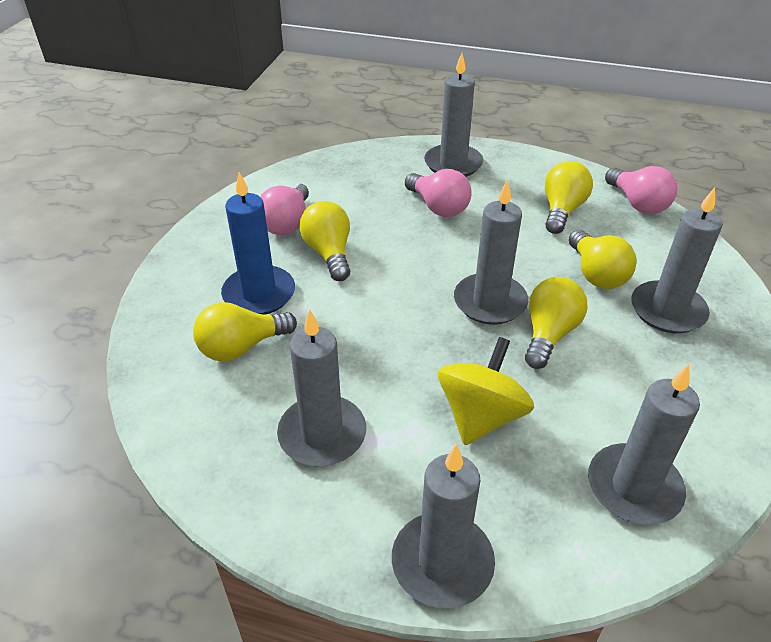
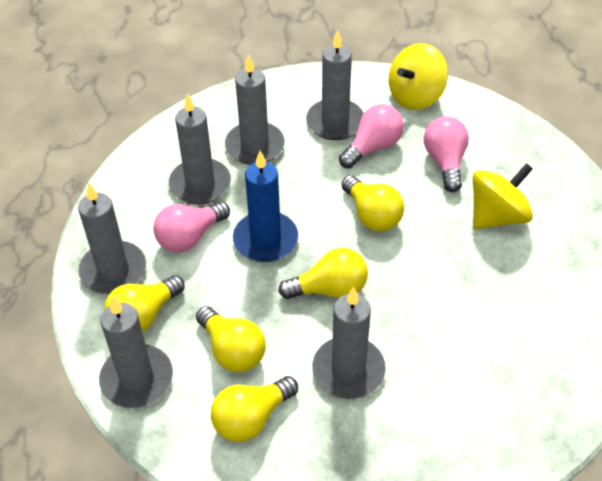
yellow spinning top: 1 -> 2

